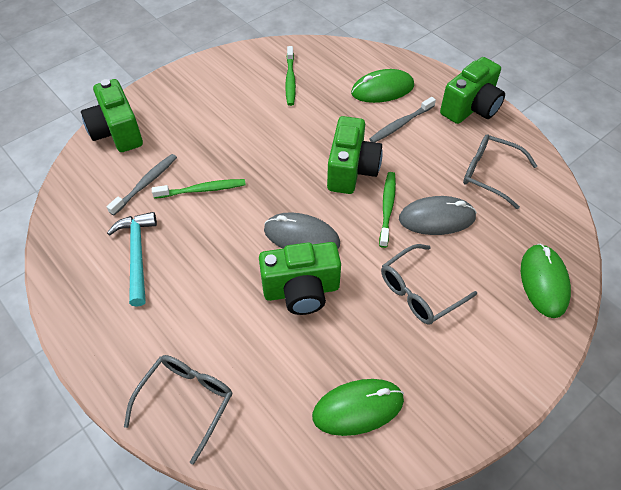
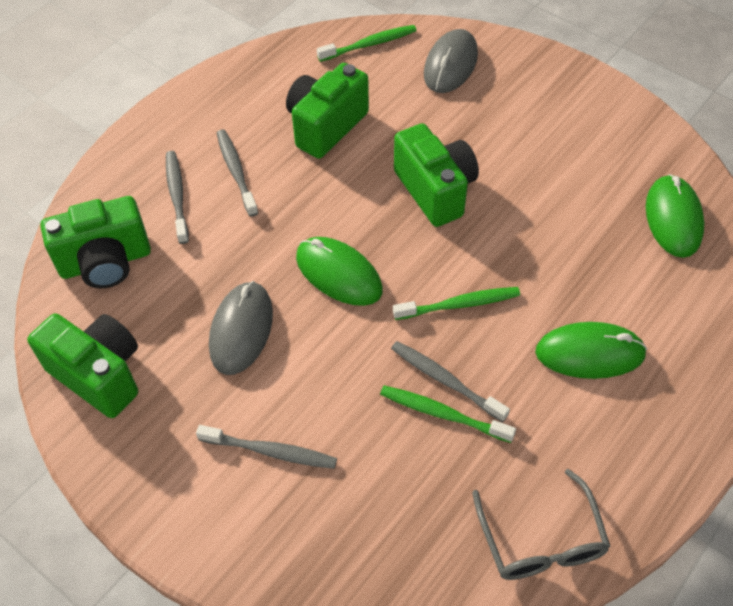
grey glasses: 3 -> 1
grey toothbrush: 2 -> 4
turquoise hammer: 1 -> 0

